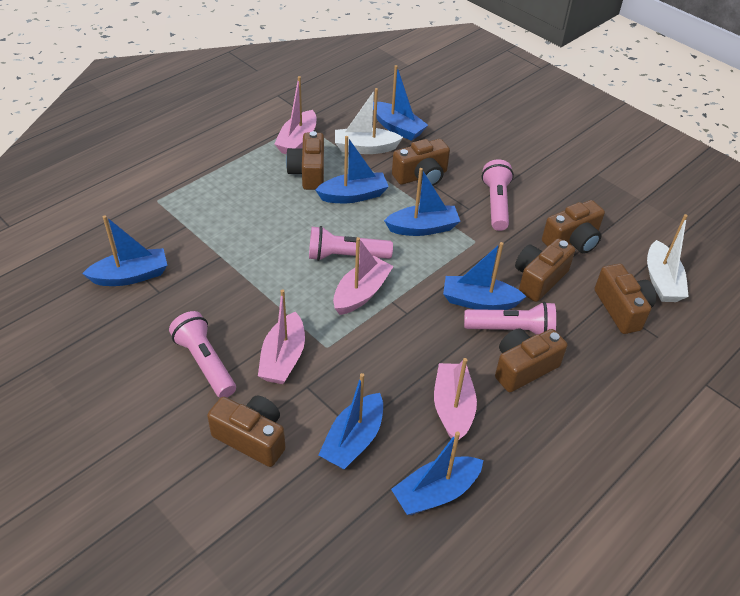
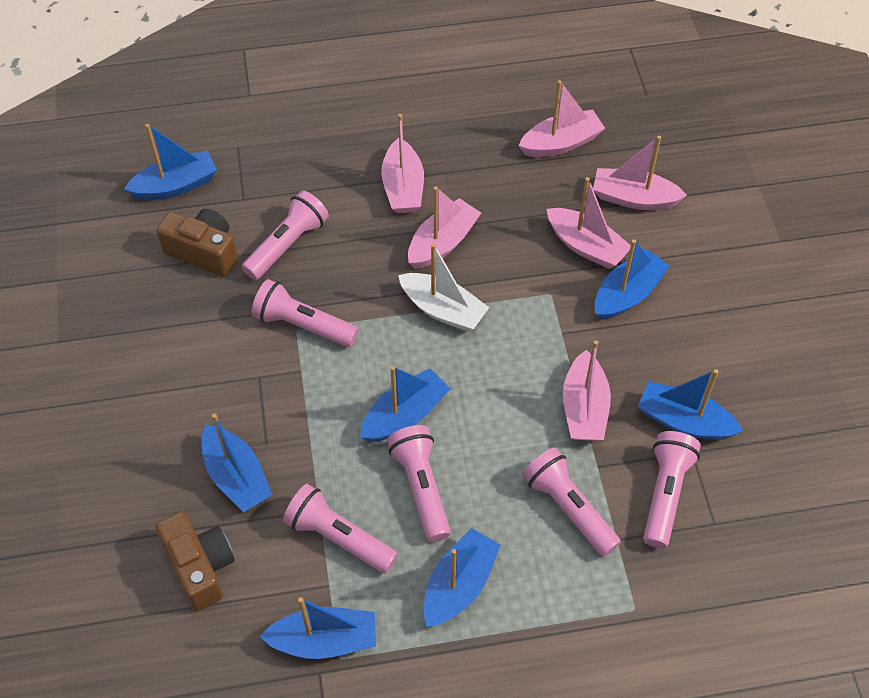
brown camera: 7 -> 2
pink boat: 4 -> 6
pink flashlight: 4 -> 6
white boat: 2 -> 1

